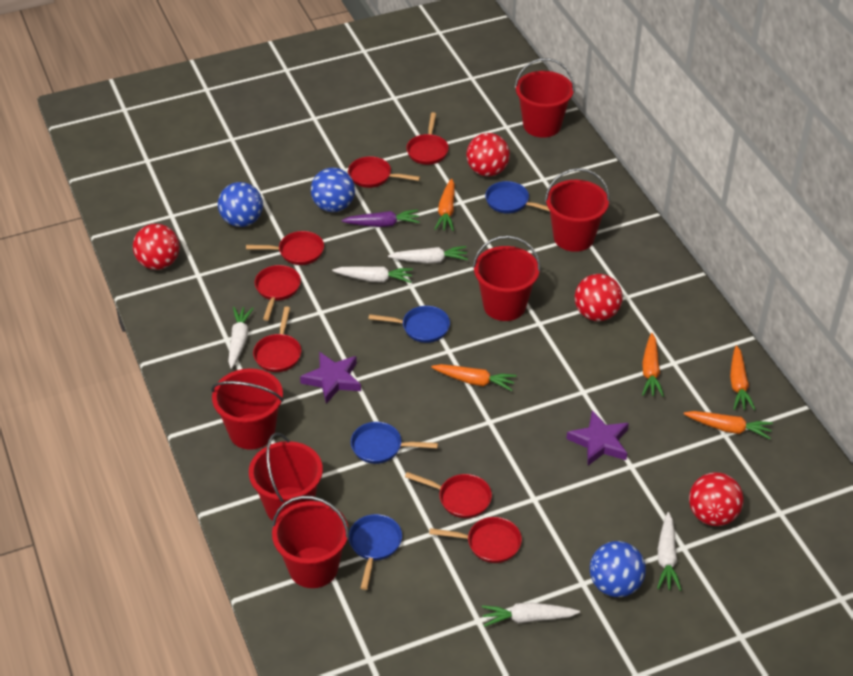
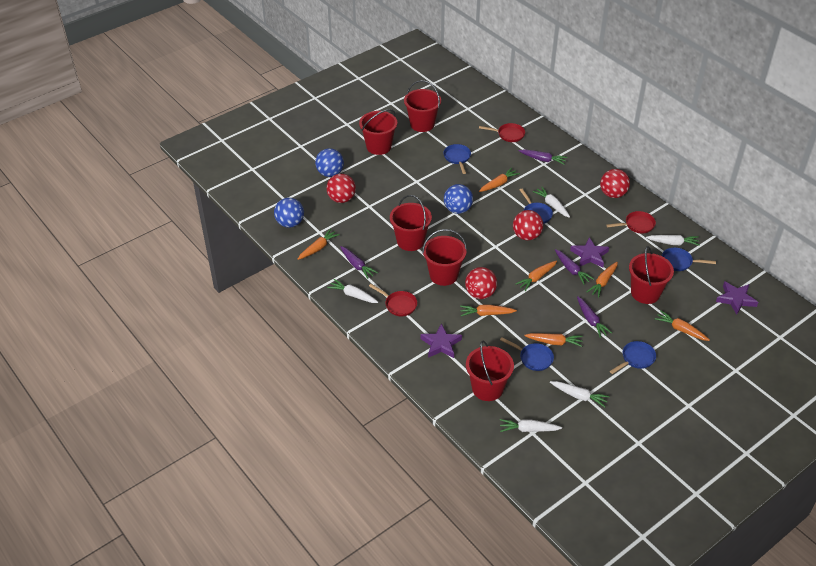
blue pan: 4 -> 5
orange carrot: 5 -> 7
purple carrot: 1 -> 4
purple star: 2 -> 3
red pan: 7 -> 3

